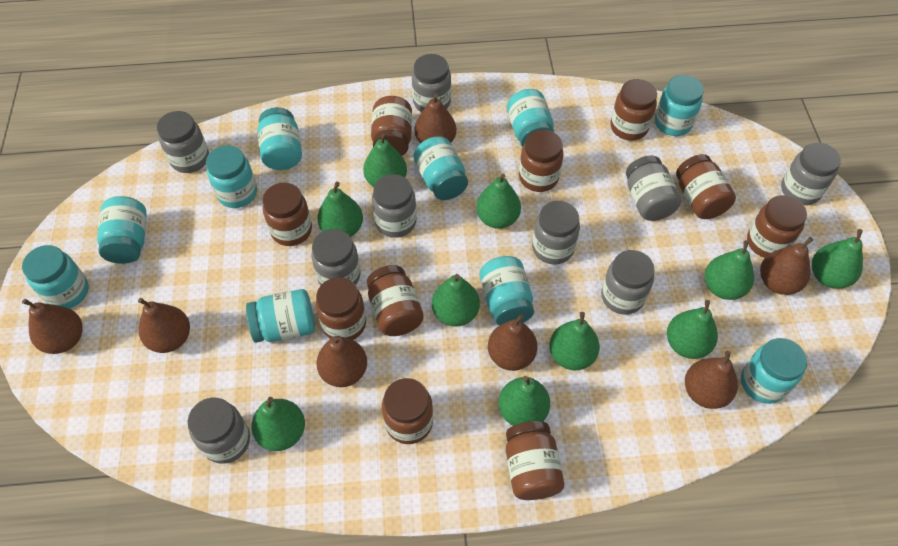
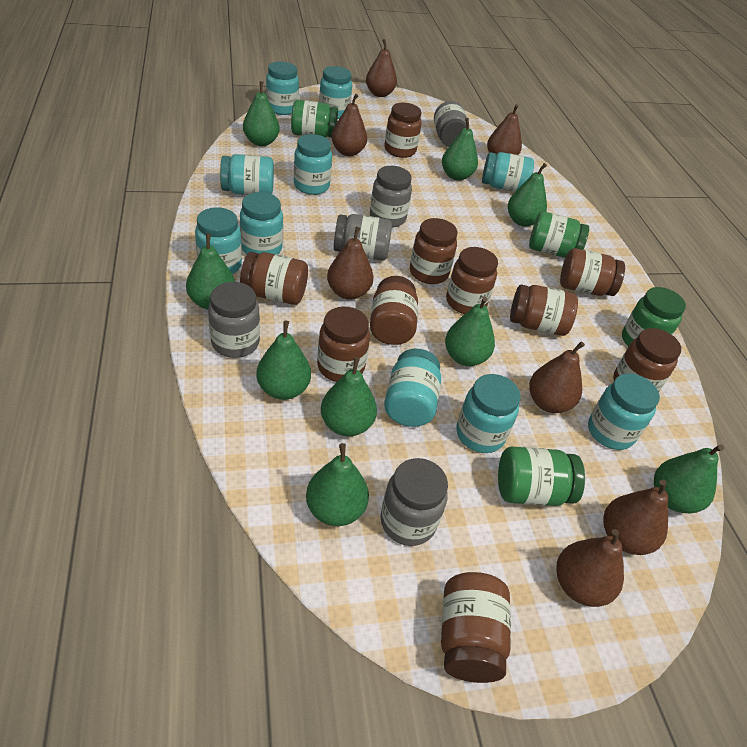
green jar: 0 -> 4
green pear: 10 -> 9
grey jar: 9 -> 5

